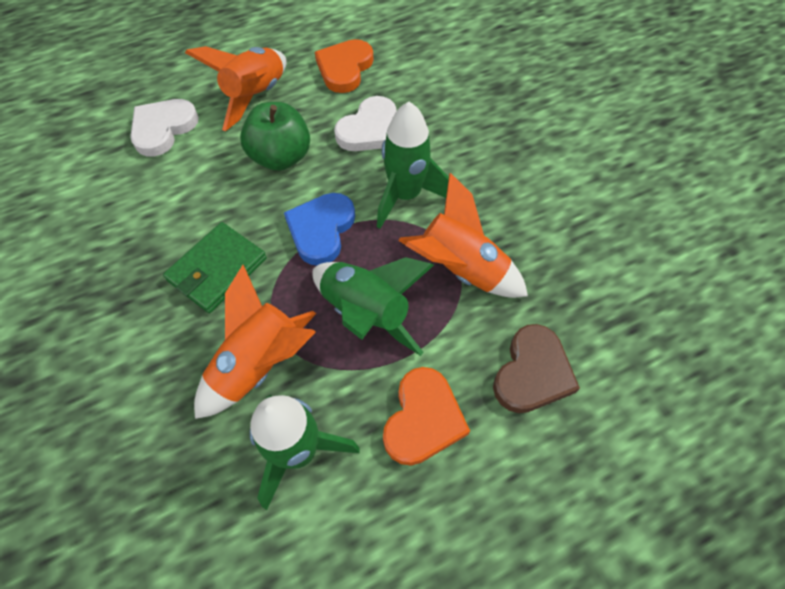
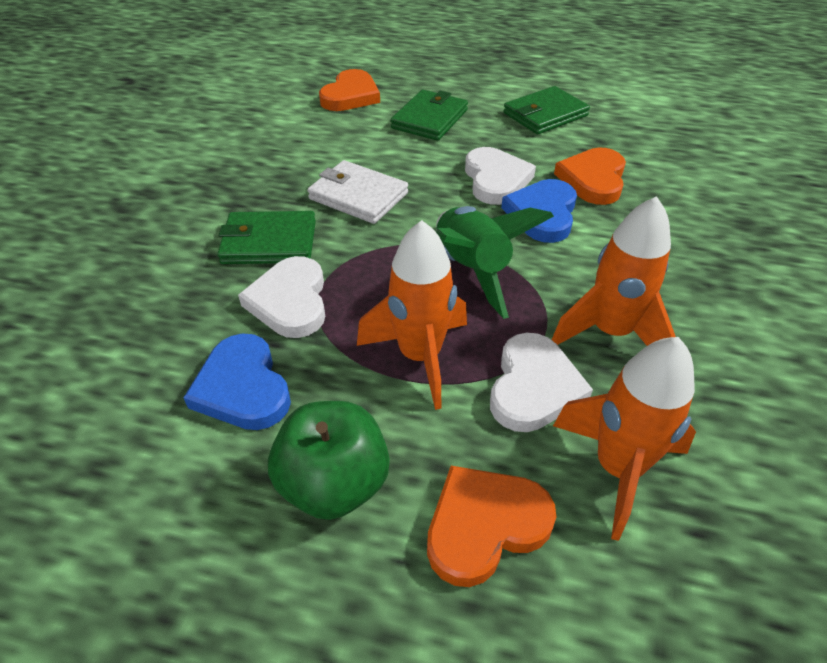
blue heart: 1 -> 2
brown heart: 1 -> 0
green rocket: 3 -> 1
green wallet: 1 -> 3
orange heart: 2 -> 3
white heart: 2 -> 3
white wallet: 0 -> 1

